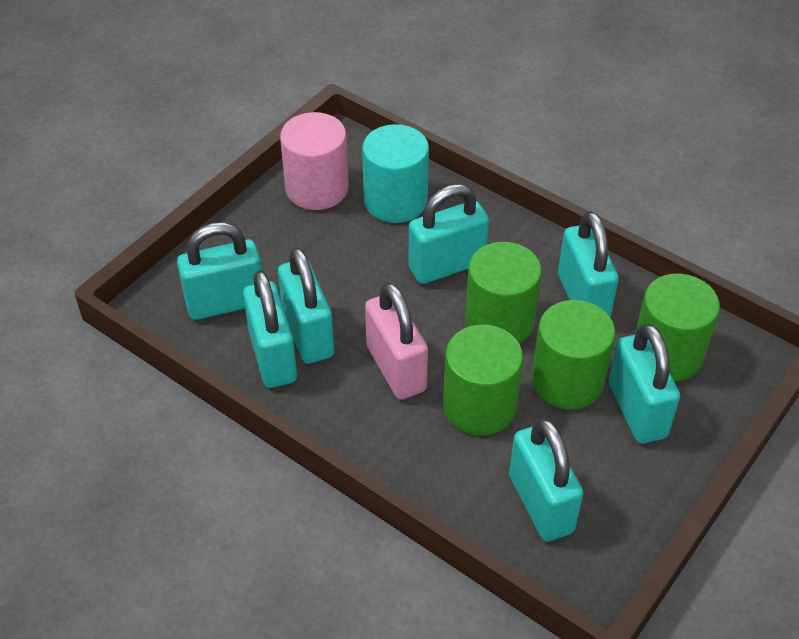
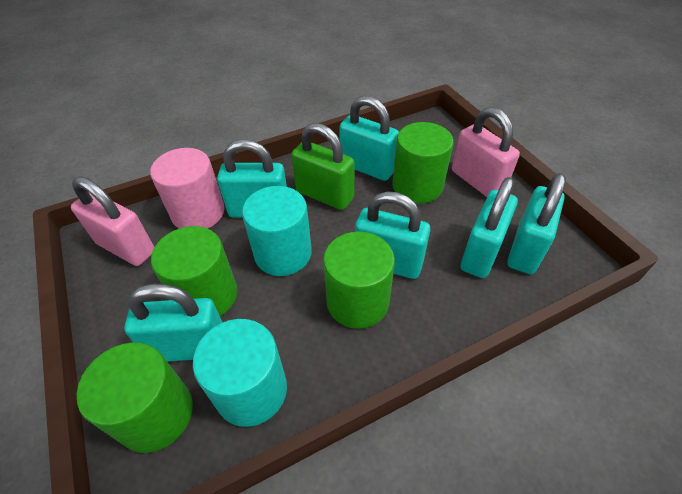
green padlock: 0 -> 1
pink padlock: 1 -> 2
turquoise cylinder: 1 -> 2
turquoise padlock: 7 -> 6

